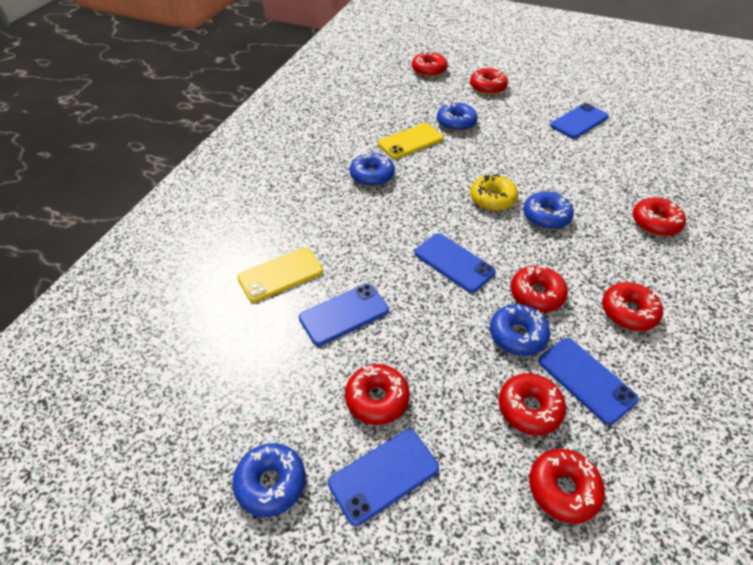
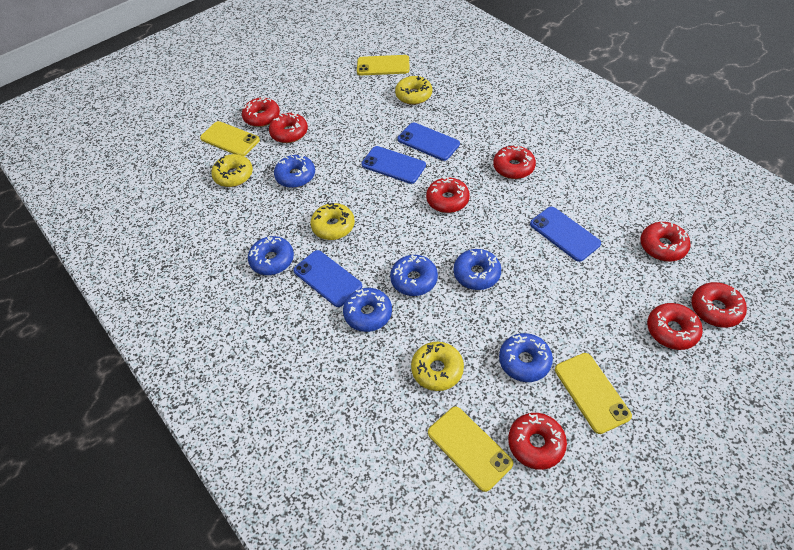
blue donut: 5 -> 6
blue phone: 5 -> 4
yellow donut: 1 -> 4
yellow phone: 2 -> 4

